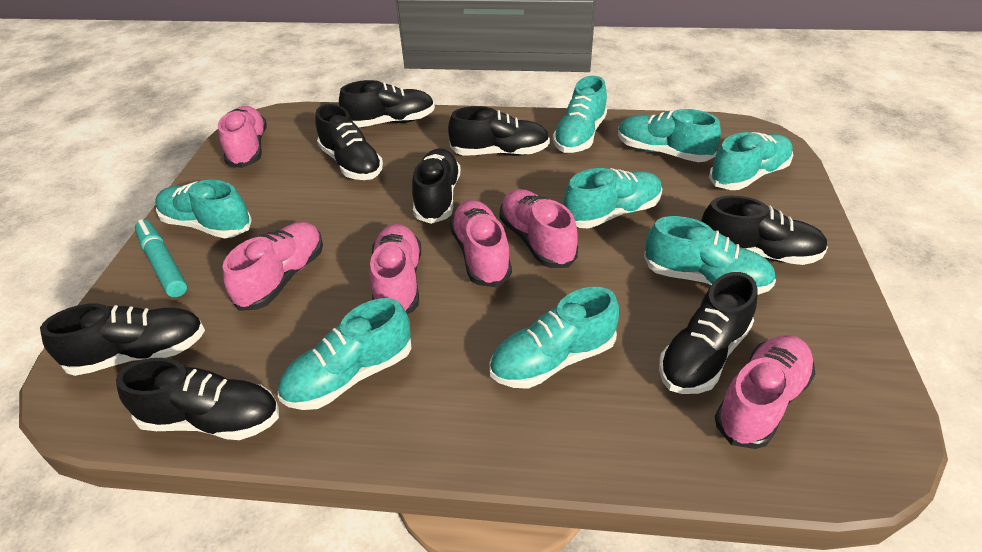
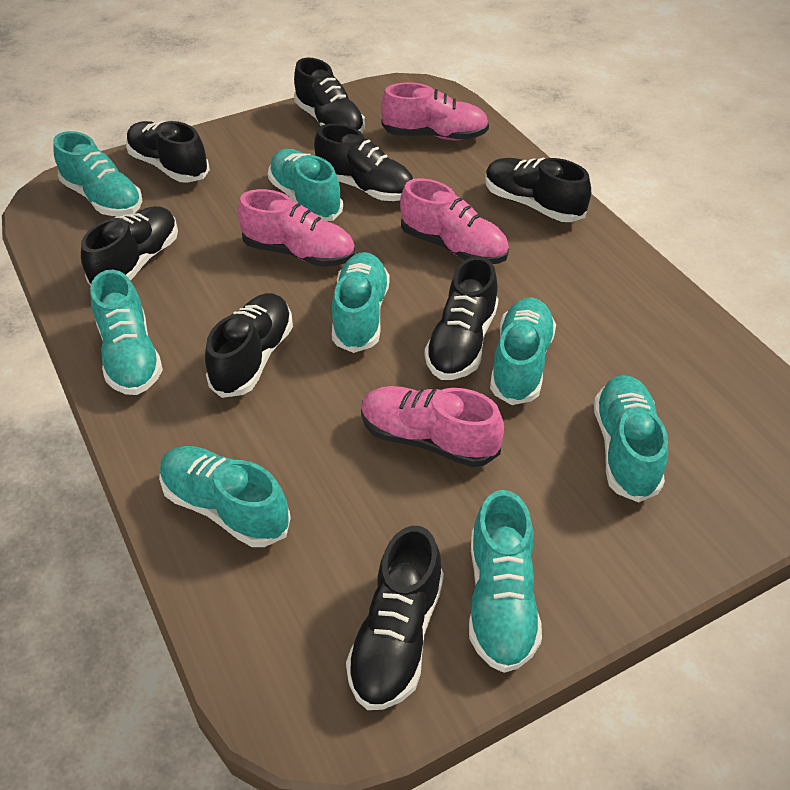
pink shoe: 6 -> 4
turquoise marker: 1 -> 0

